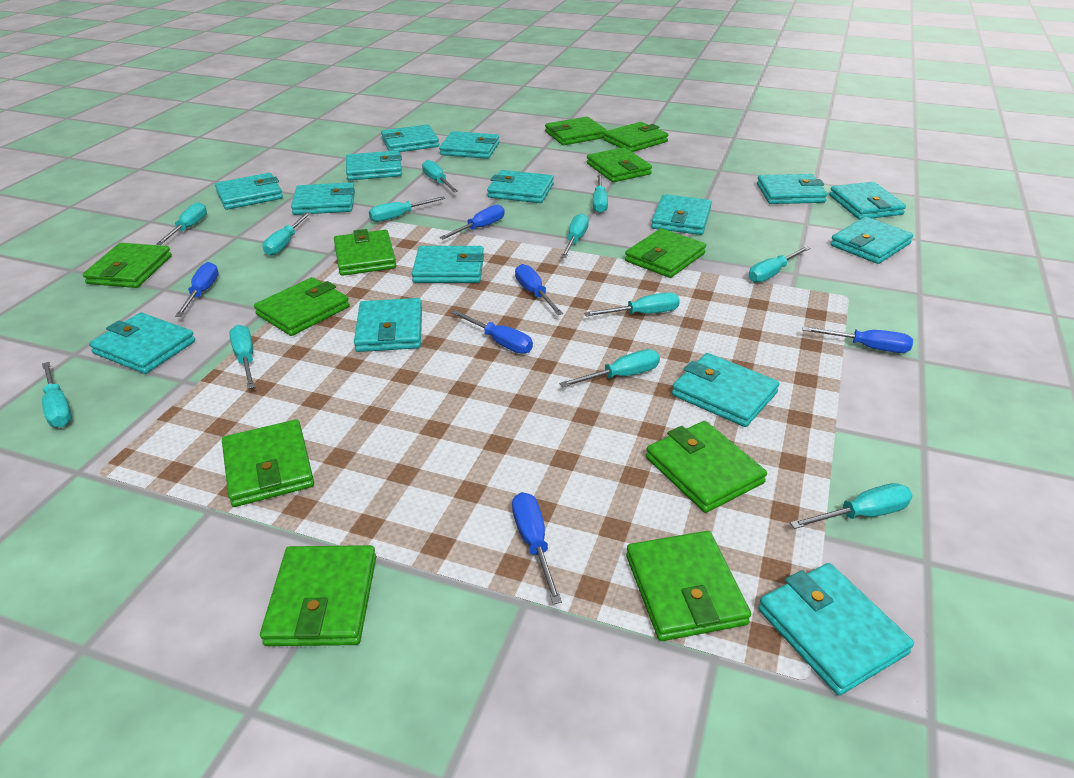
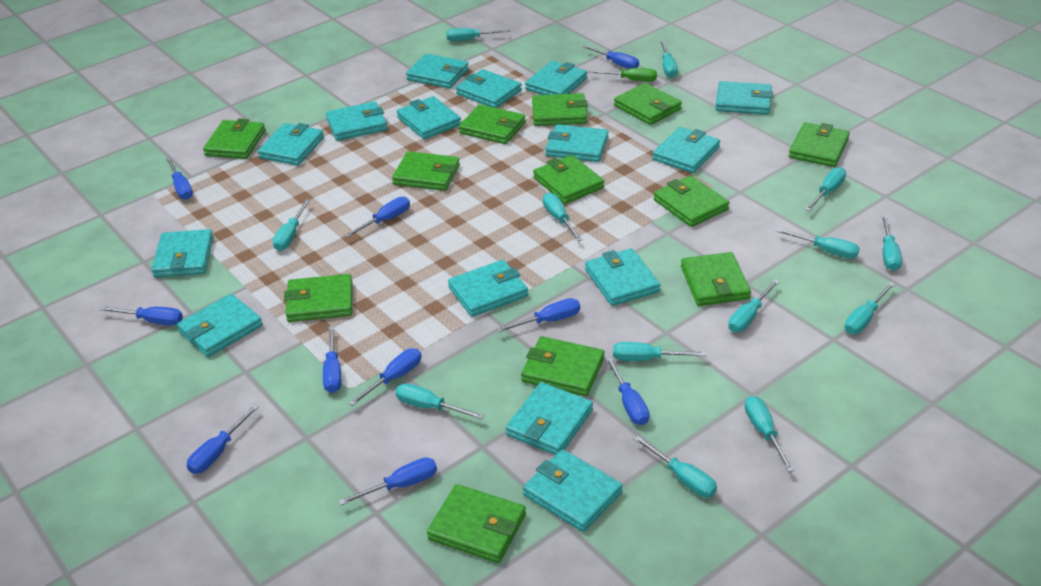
blue screwdriver: 6 -> 10
green screwdriver: 0 -> 1
green wallet: 11 -> 12
turquoise screwdriver: 12 -> 13

